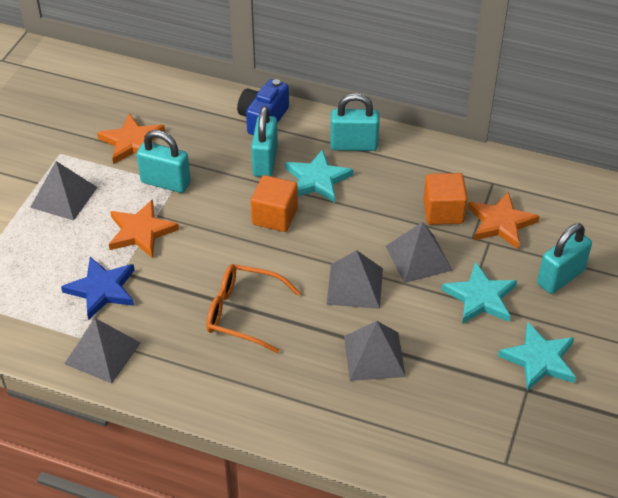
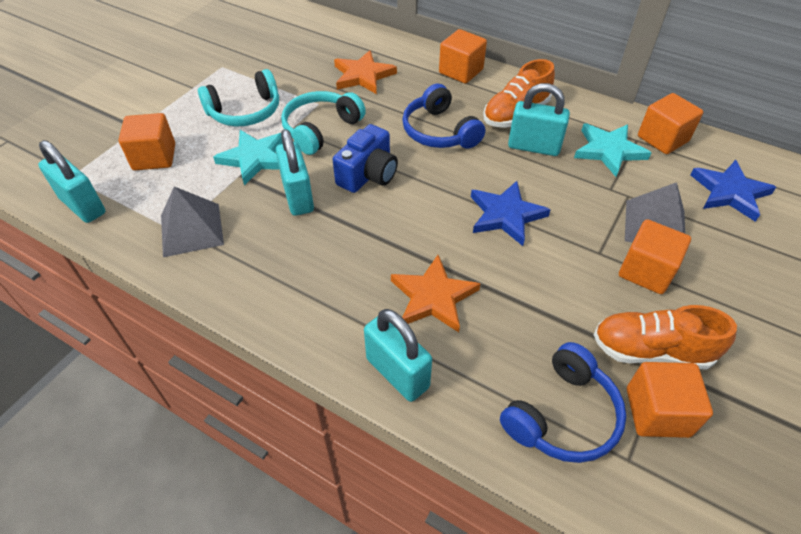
blue headphones: 0 -> 2
blue star: 1 -> 2
grey pyramid: 5 -> 2
orange cube: 2 -> 5
orange glasses: 1 -> 0
orange shoe: 0 -> 2
orange star: 3 -> 2
turquoise headphones: 0 -> 2
turquoise star: 3 -> 2

